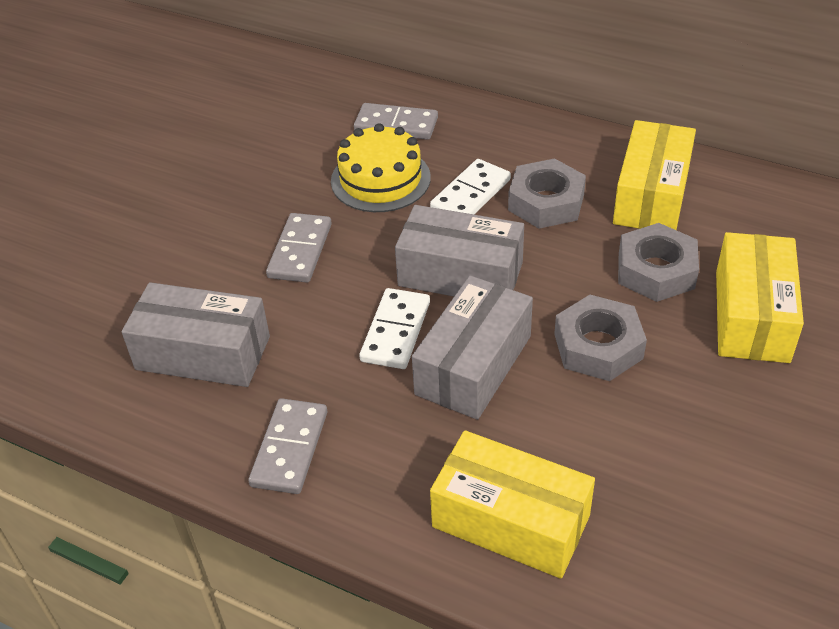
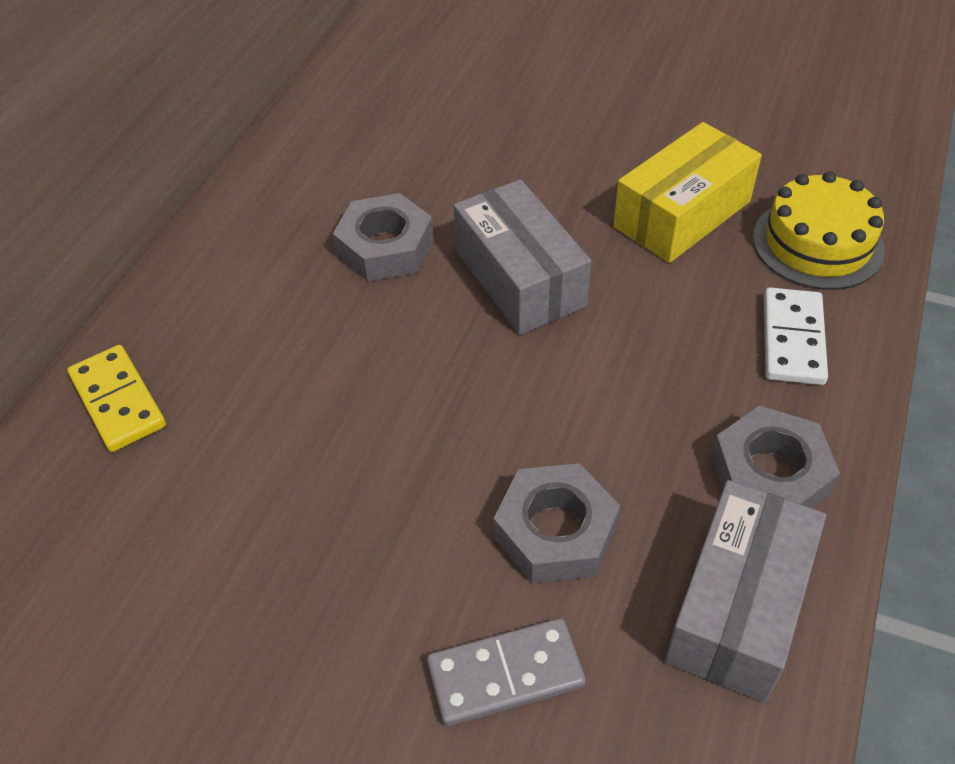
grey box: 3 -> 2
grey domino: 3 -> 1
white domino: 2 -> 1
yellow box: 3 -> 1
yellow domino: 0 -> 1

